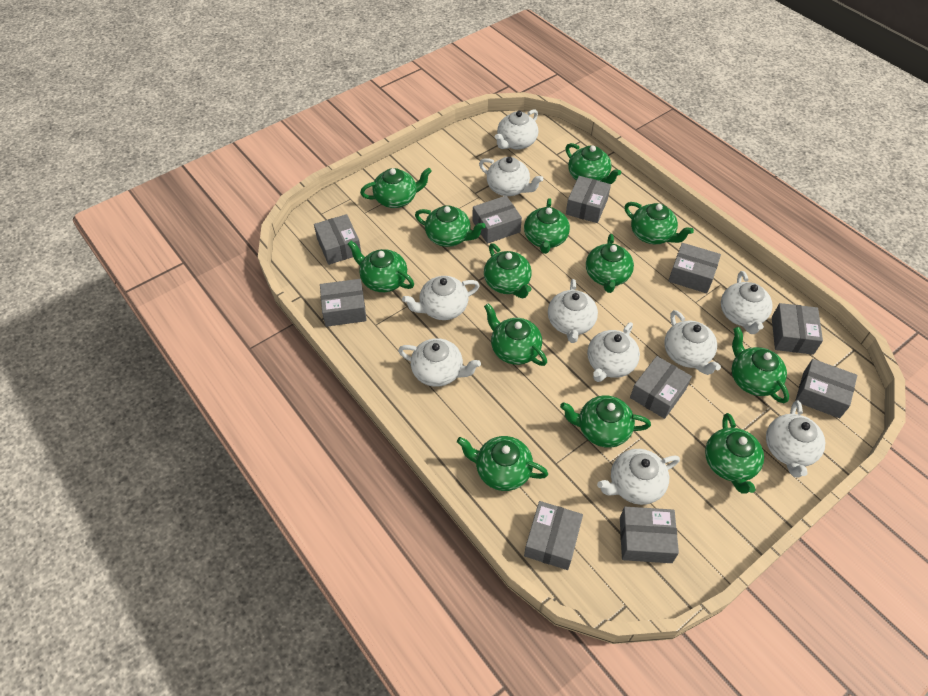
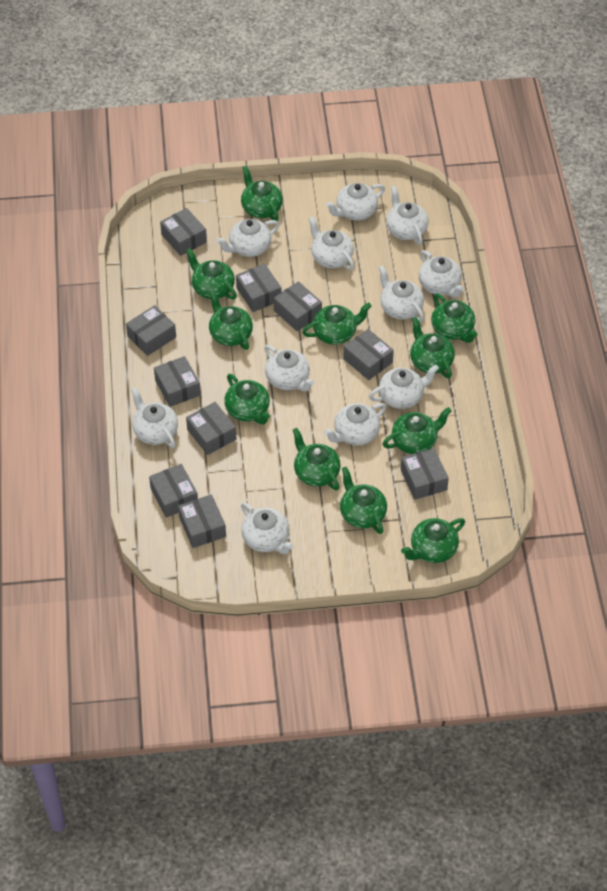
green teapot: 13 -> 11
white teapot: 10 -> 11

